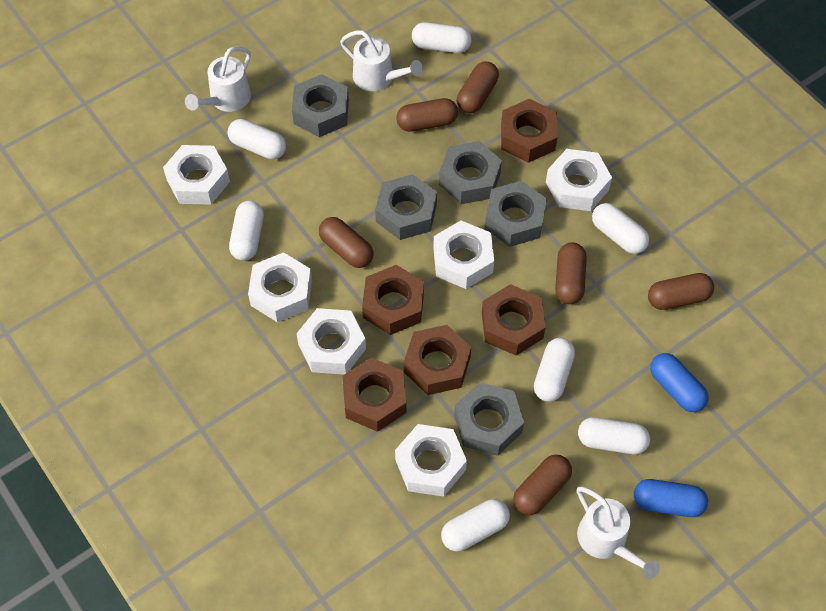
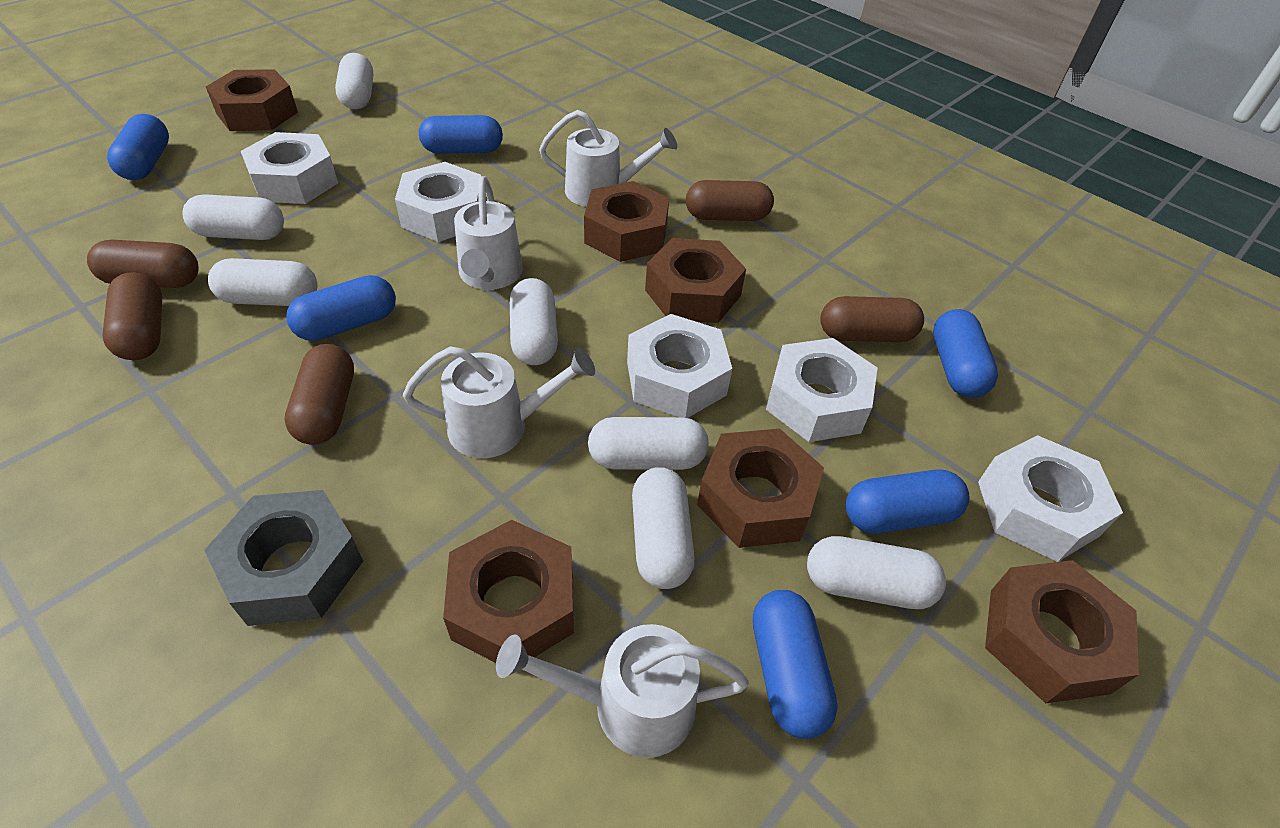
blue capsule: 2 -> 6
brown capsule: 6 -> 5
brown nut: 5 -> 6
grey nut: 5 -> 1
white nut: 6 -> 5
white watering can: 3 -> 4

